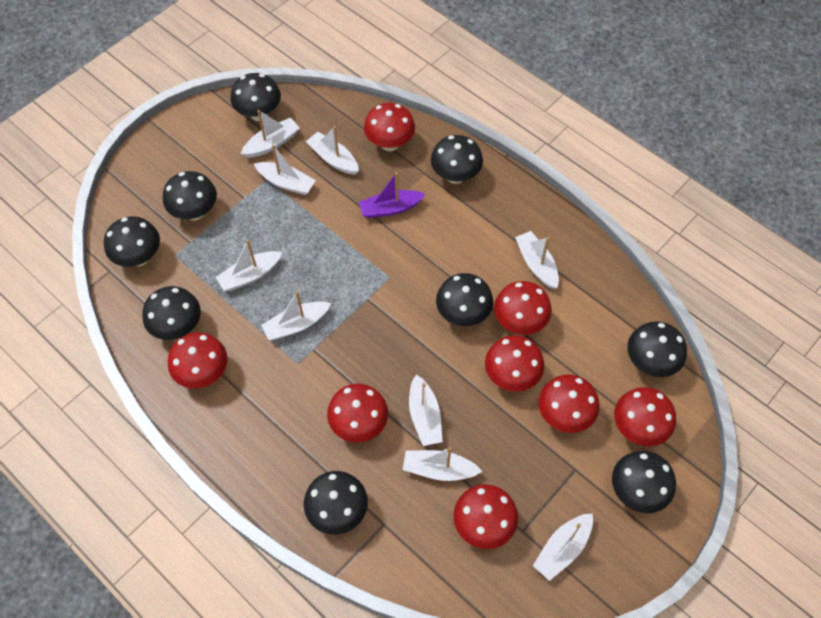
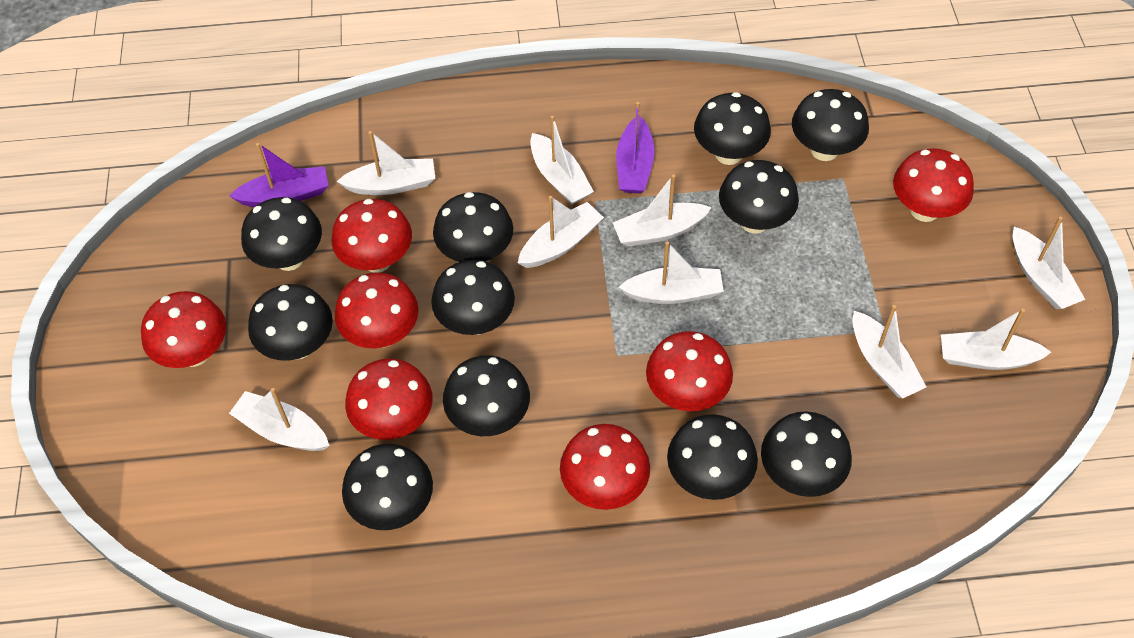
black mushroom: 9 -> 11
purple boat: 1 -> 2
red mushroom: 8 -> 7

